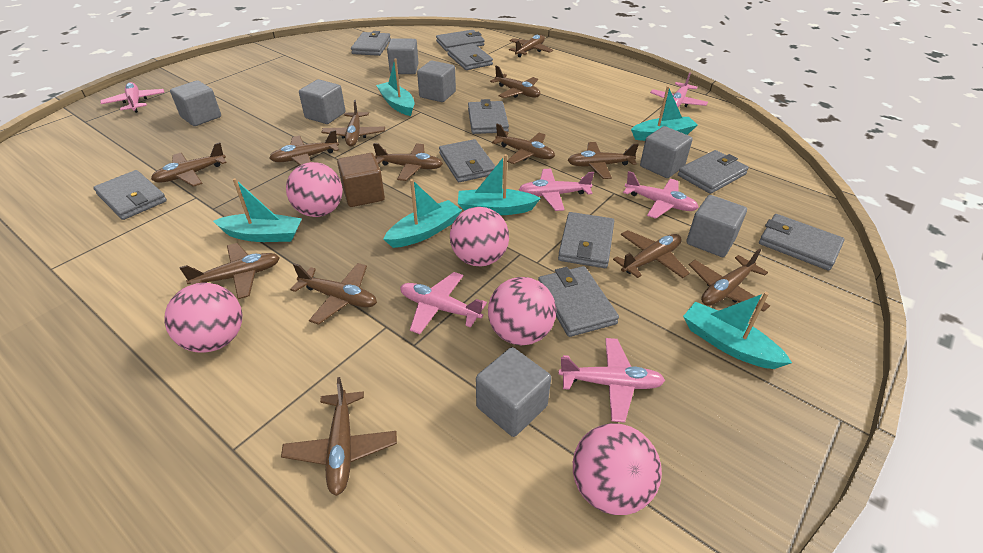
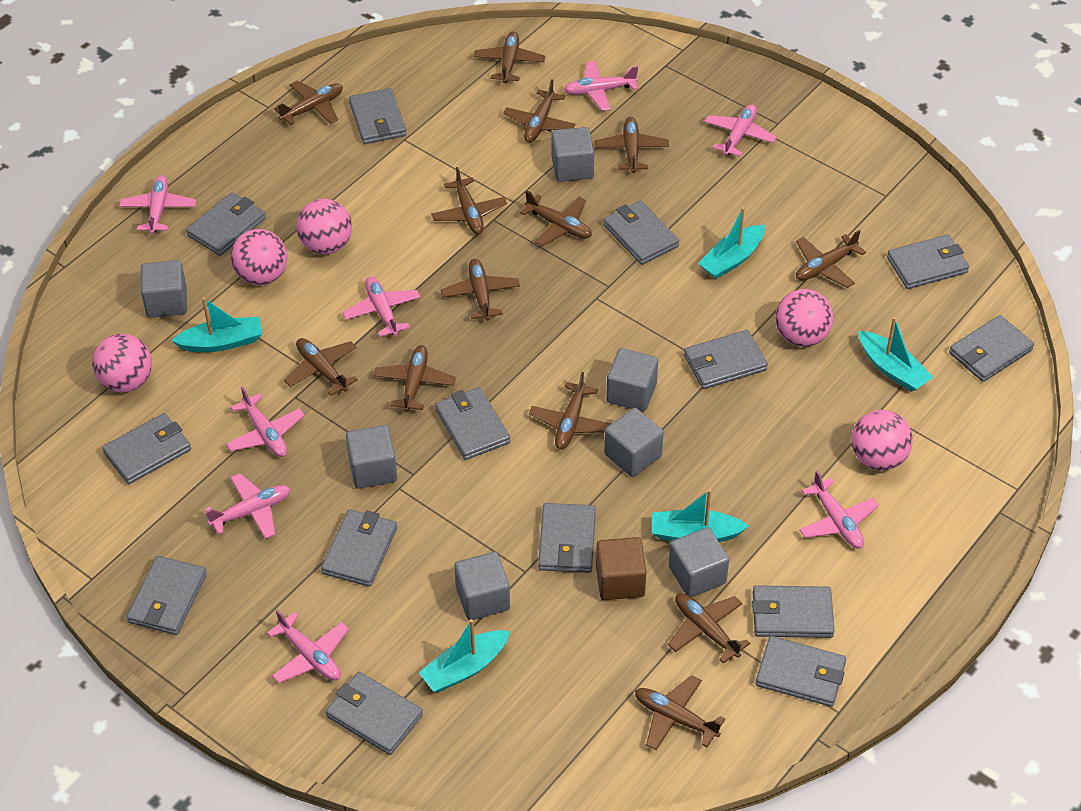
grey wallet: 10 -> 14
pink plane: 6 -> 8
turquoise boat: 6 -> 5

